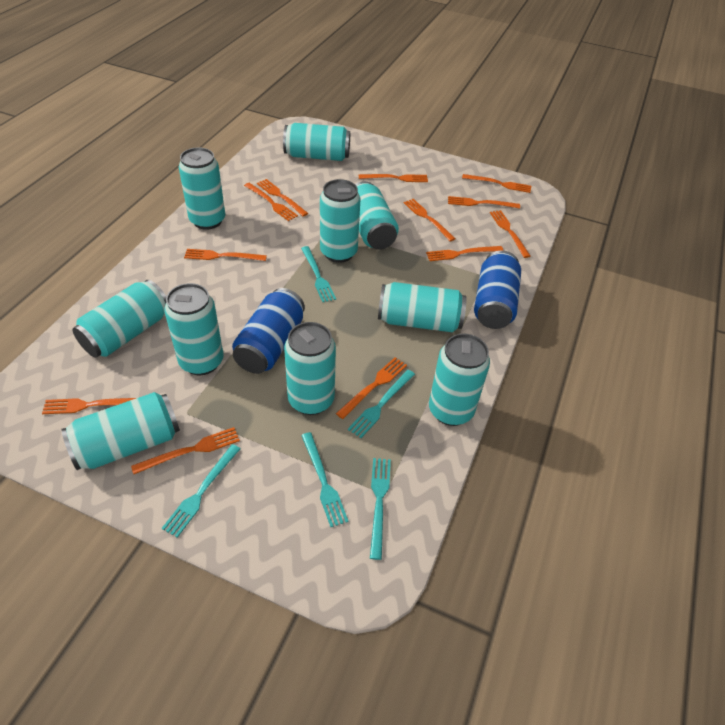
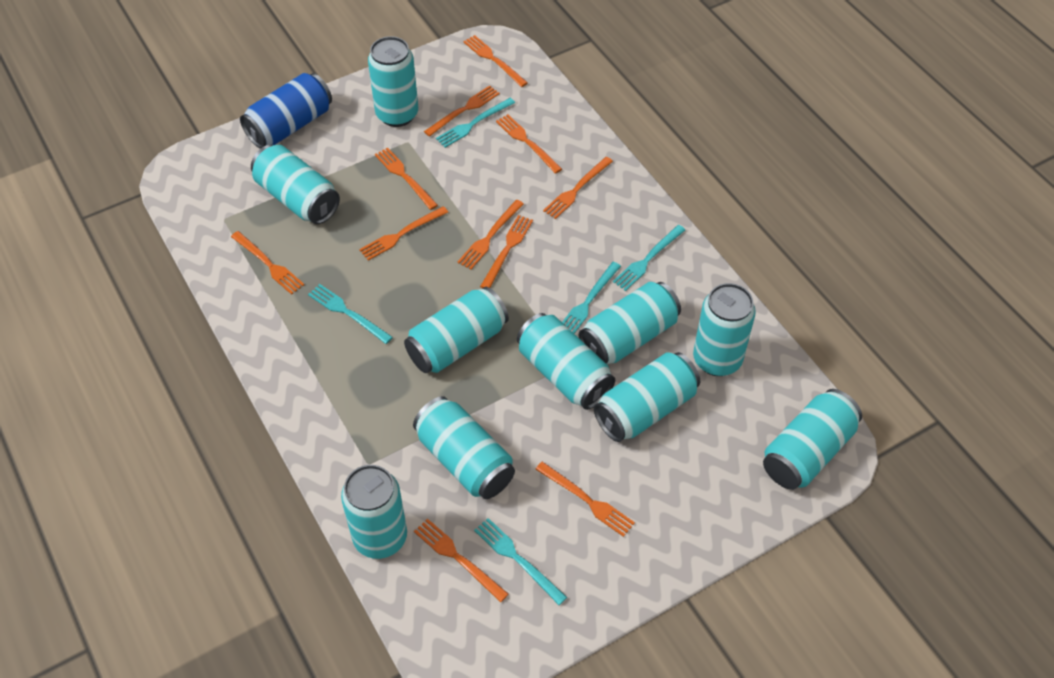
blue can: 2 -> 1
orange fork: 12 -> 11

